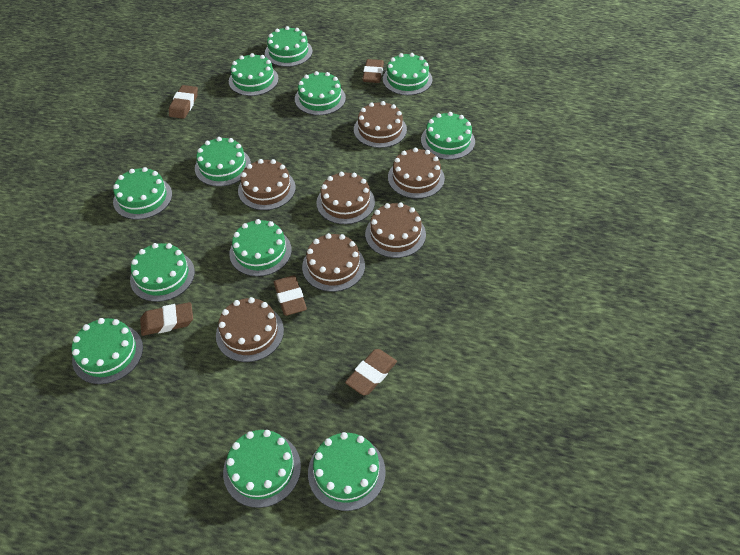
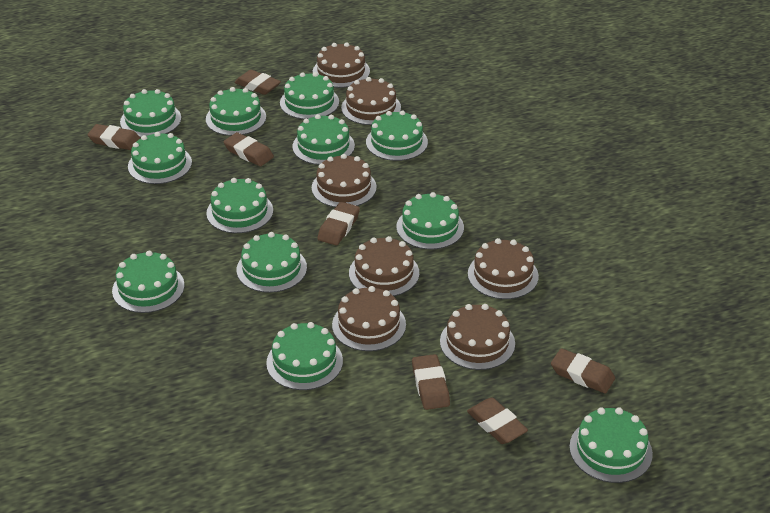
brown eraser: 5 -> 7

